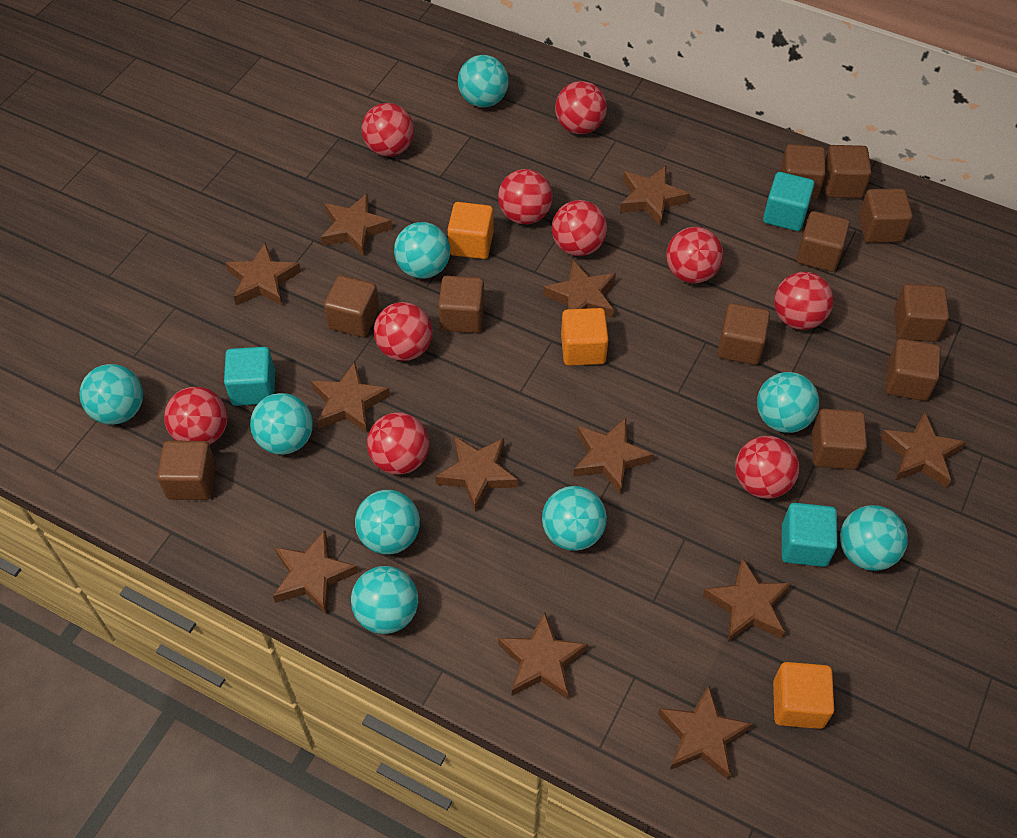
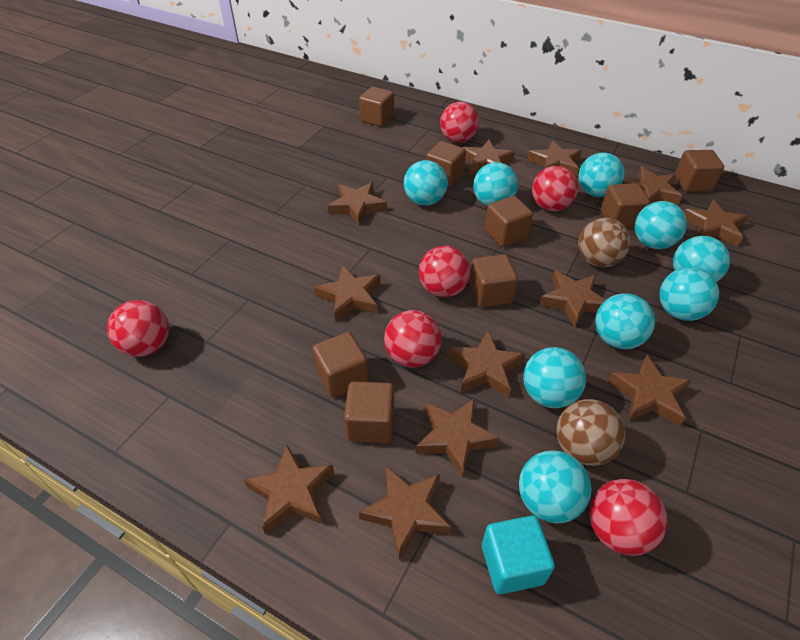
brown ball: 0 -> 2
brown cube: 11 -> 8
orange cube: 3 -> 0
red ball: 10 -> 6
turquoise cube: 3 -> 1

